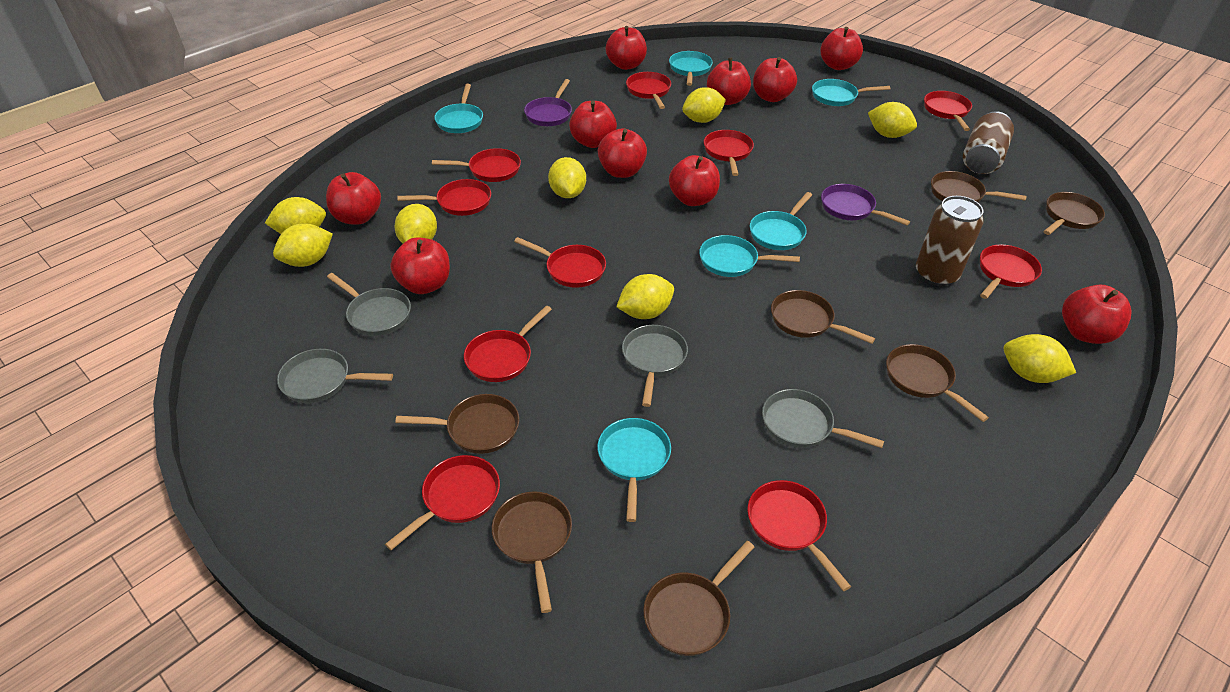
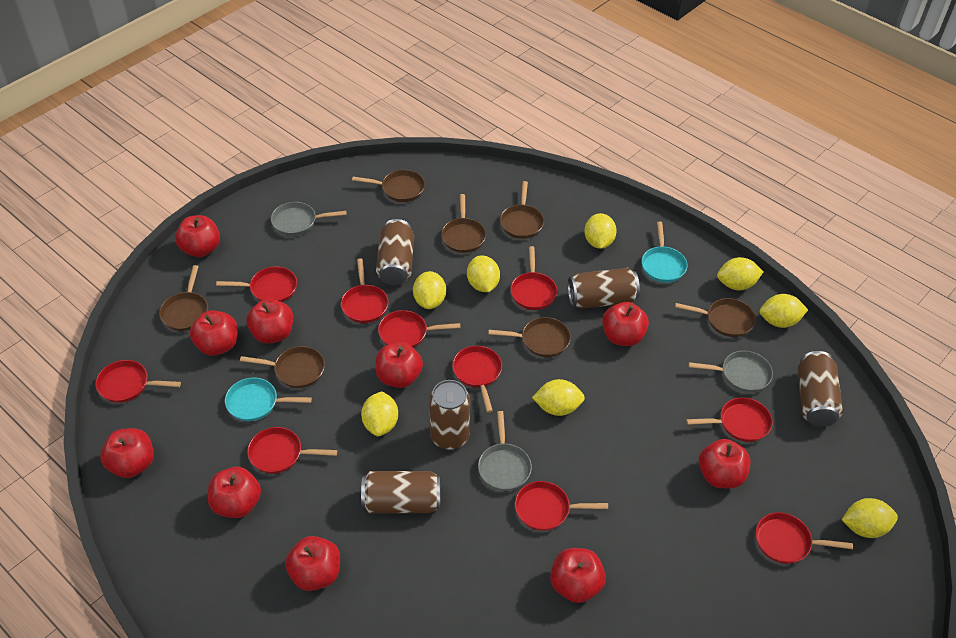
brown can: 2 -> 5
grey pan: 4 -> 3
purple pan: 2 -> 0
turquoise pan: 6 -> 2

